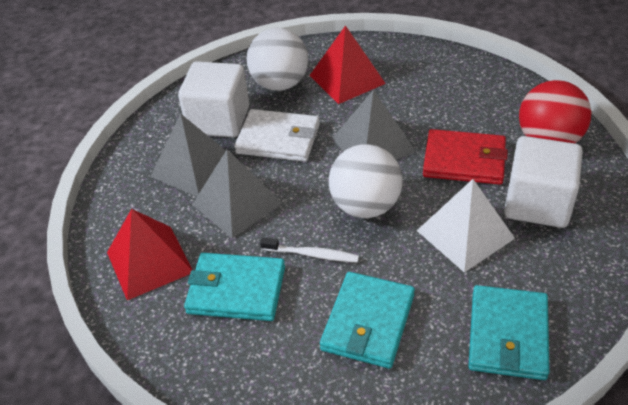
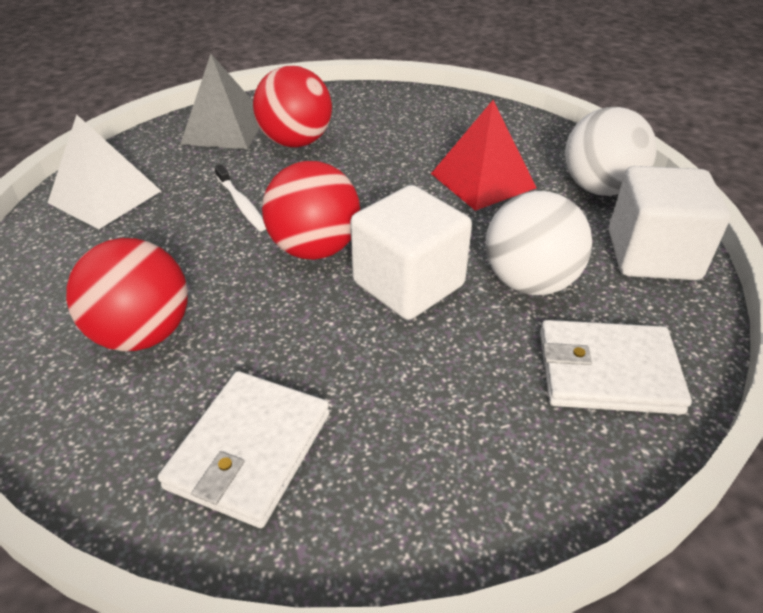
grey pyramid: 3 -> 1
red ball: 1 -> 3
red pyramid: 2 -> 1
red wallet: 1 -> 0
turquoise wallet: 3 -> 0
white wallet: 1 -> 2

